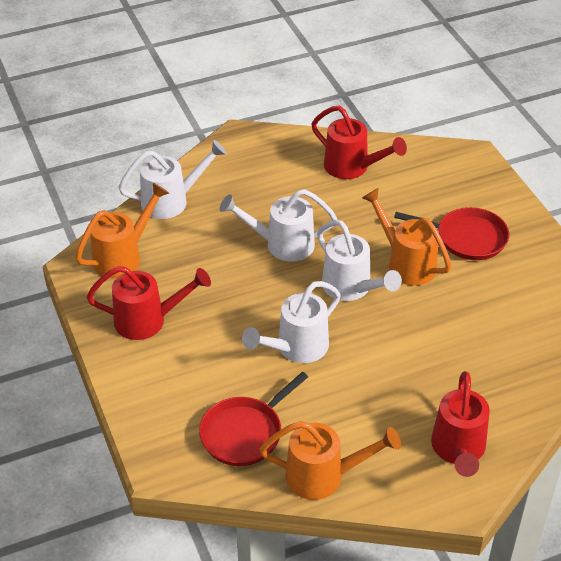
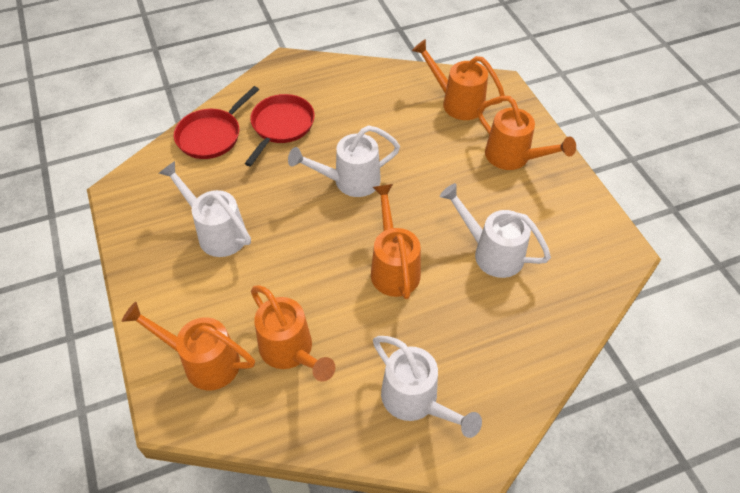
orange watering can: 3 -> 5
red watering can: 3 -> 0

